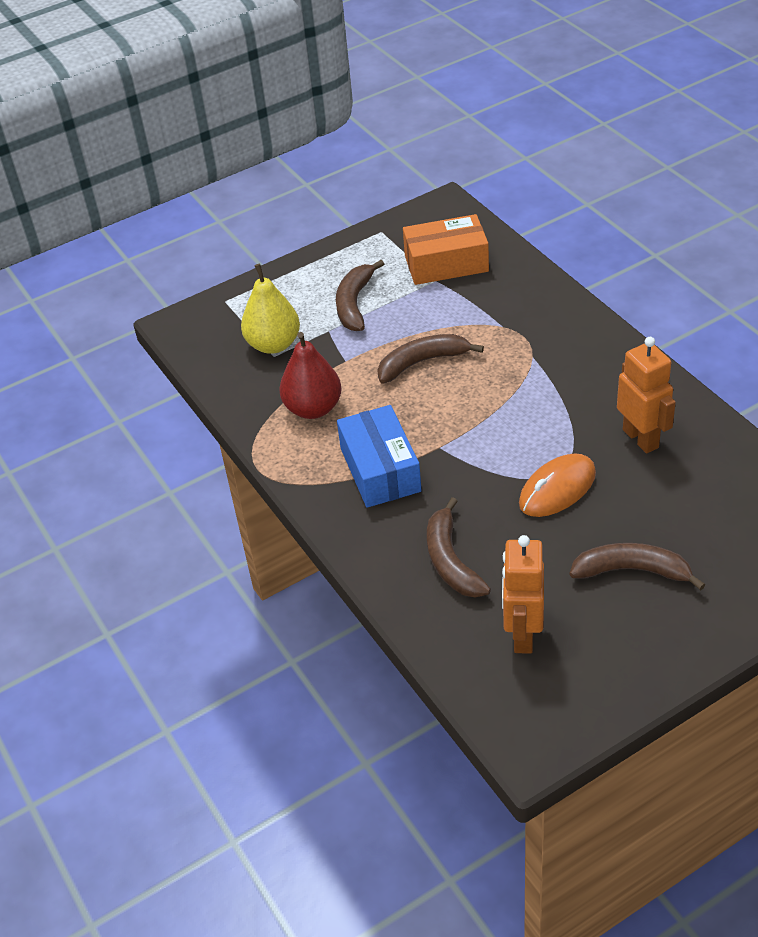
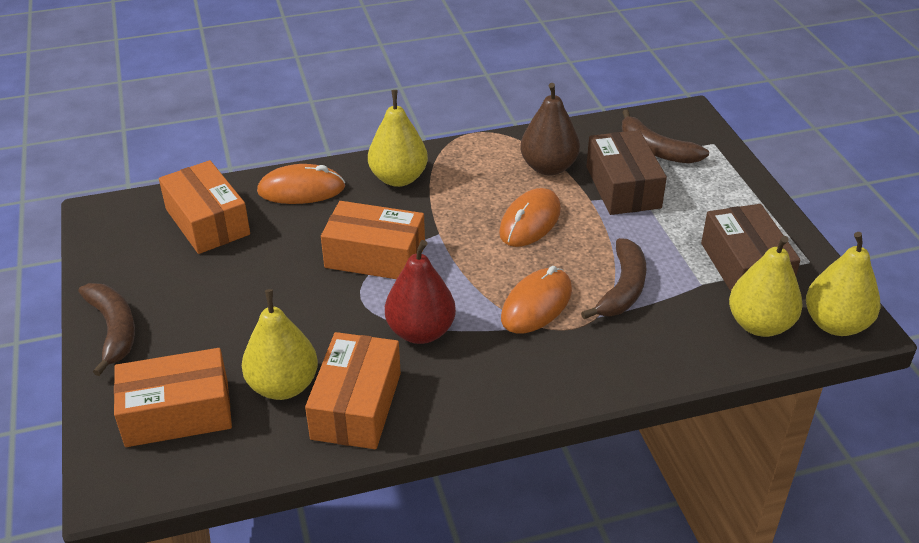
blue box: 1 -> 0
brown banana: 4 -> 3
brown box: 0 -> 2
brown pear: 0 -> 1
orange box: 1 -> 4
orange mouse: 1 -> 3
orange robot: 2 -> 0
yellow pear: 1 -> 4

